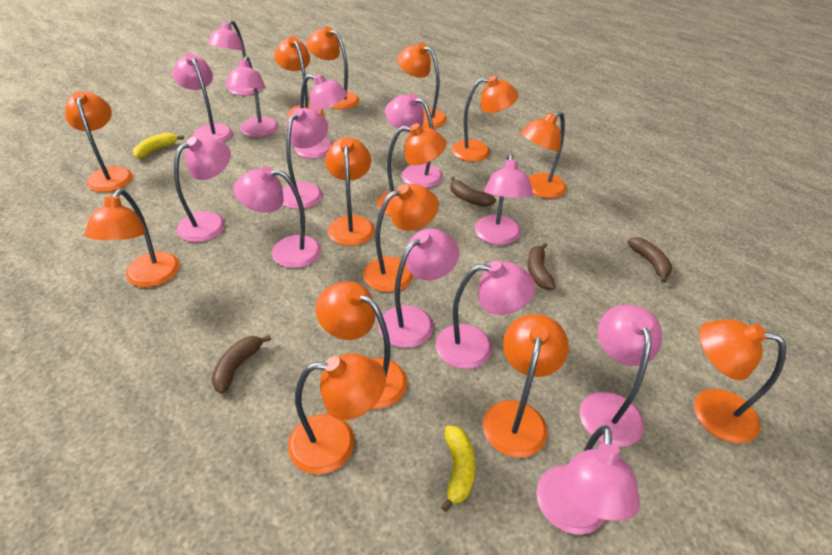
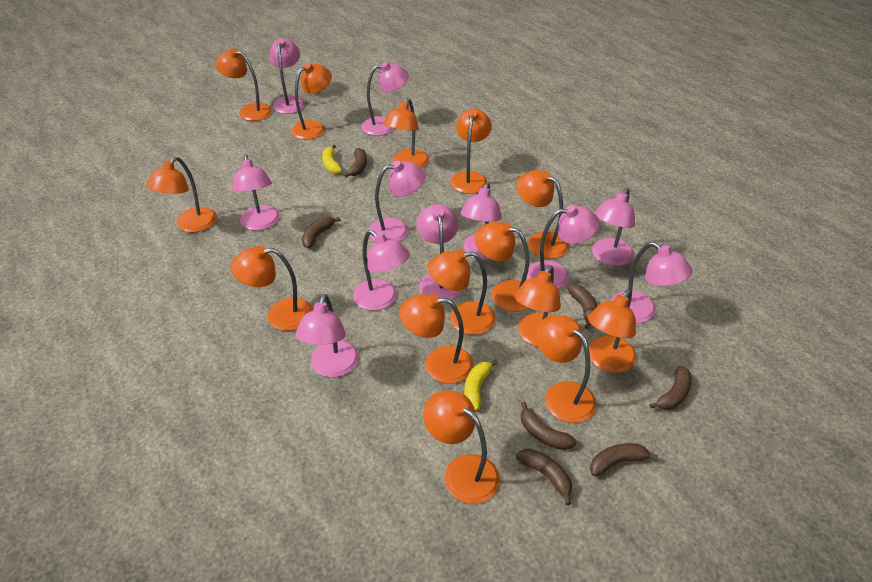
brown banana: 4 -> 7
pink lamp: 13 -> 11

